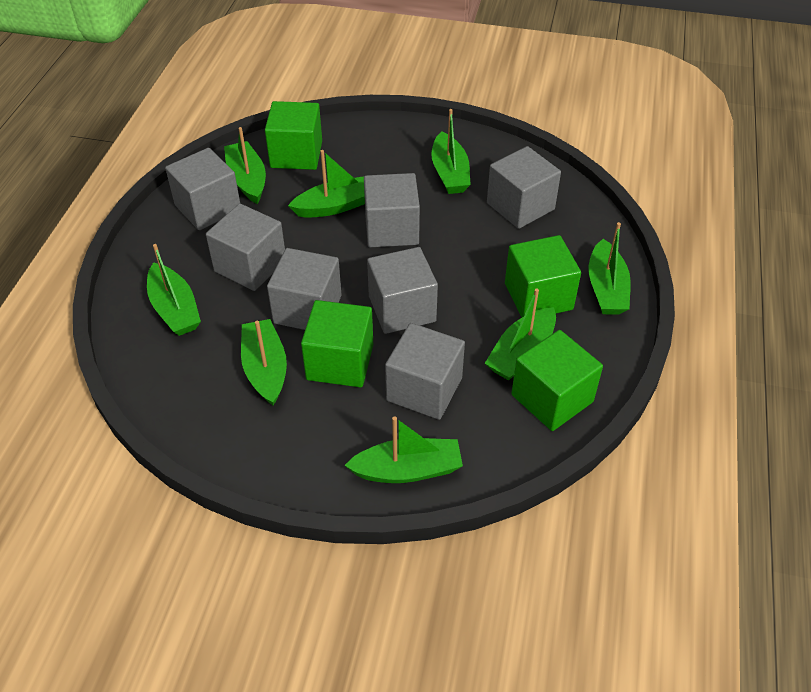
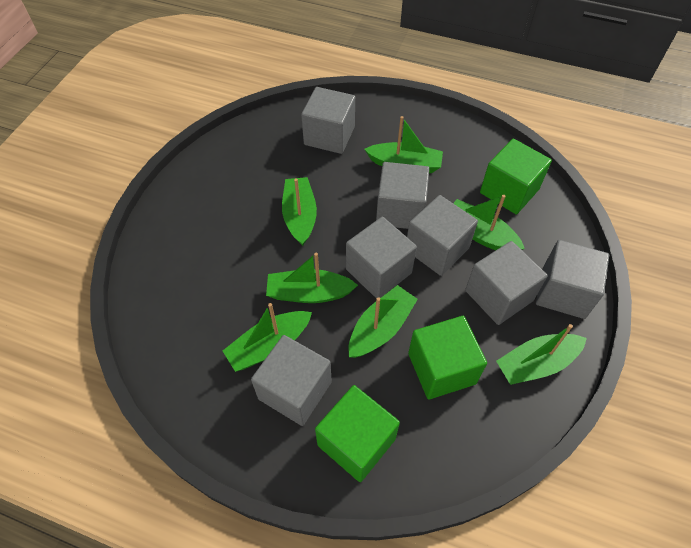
green boat: 8 -> 7
green cube: 4 -> 3

